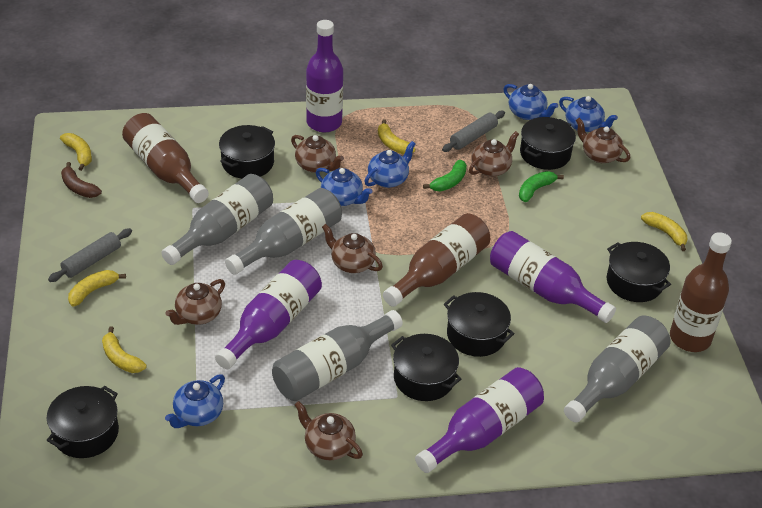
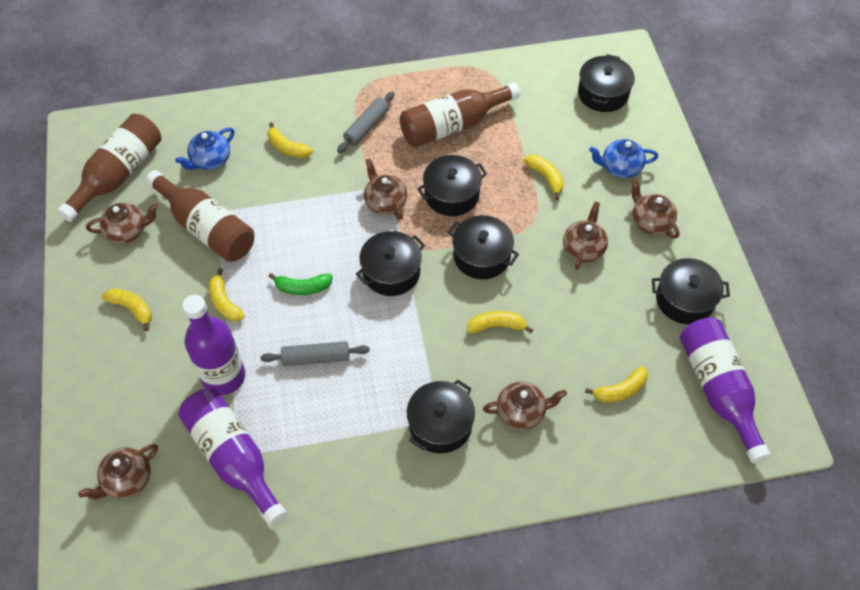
blue teapot: 5 -> 2
brown banana: 1 -> 0
green banana: 2 -> 1
grey bottle: 4 -> 0
purple bottle: 4 -> 3
yellow banana: 5 -> 6

